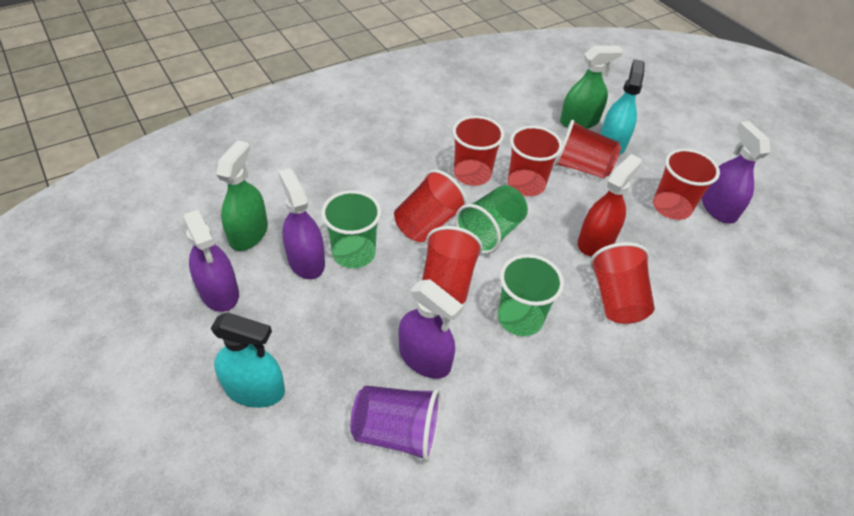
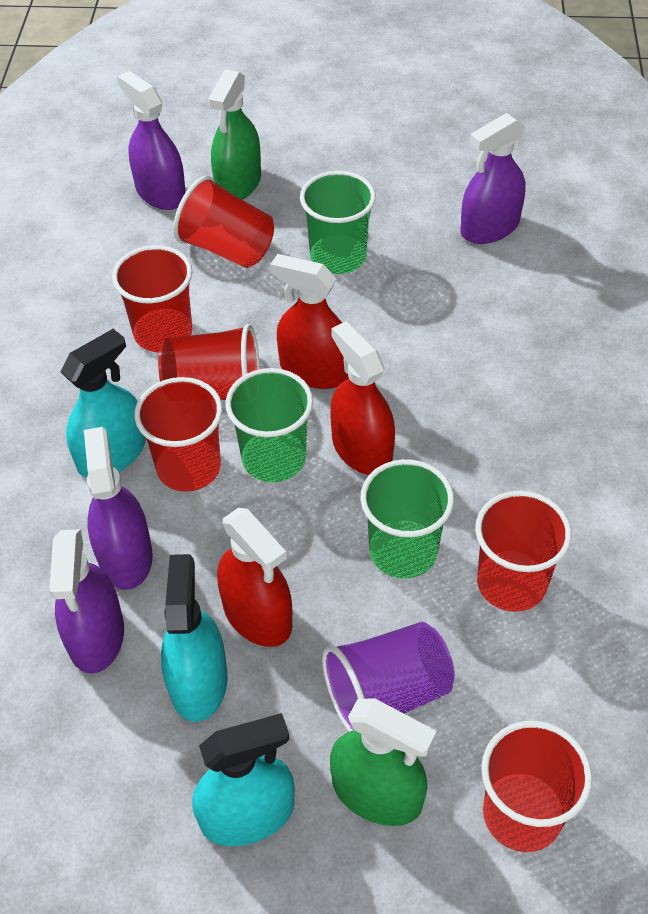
red cup: 7 -> 6
red spray bottle: 1 -> 3
turquoise spray bottle: 2 -> 3

